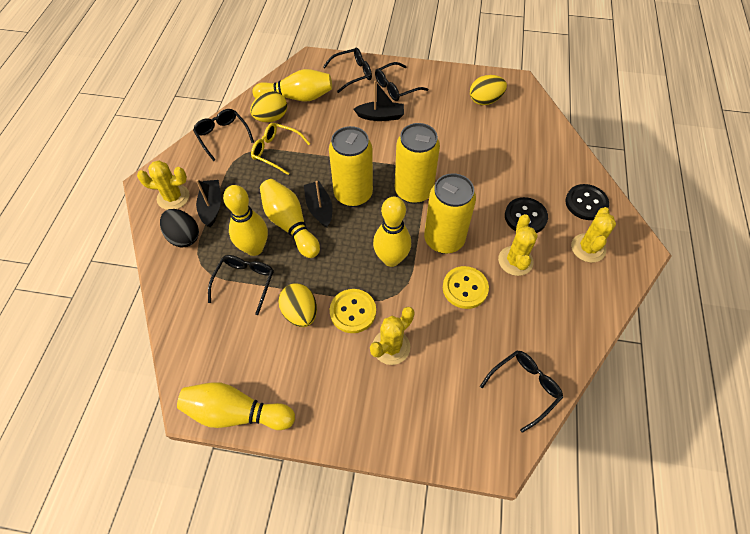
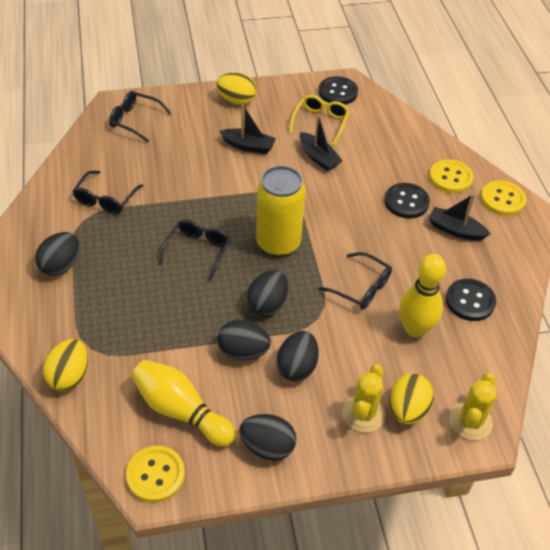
black button: 2 -> 3
black egg: 1 -> 5
black glasses: 5 -> 4
yellow bowling pin: 5 -> 2
yellow button: 2 -> 3
yellow cactus: 4 -> 2
yellow can: 3 -> 1

